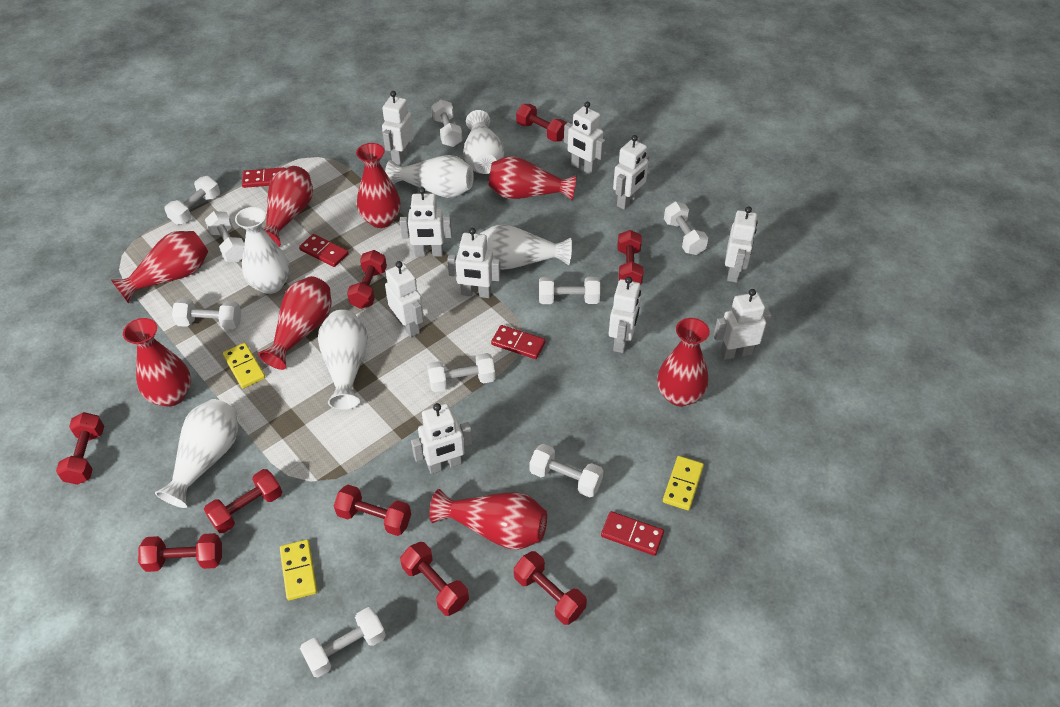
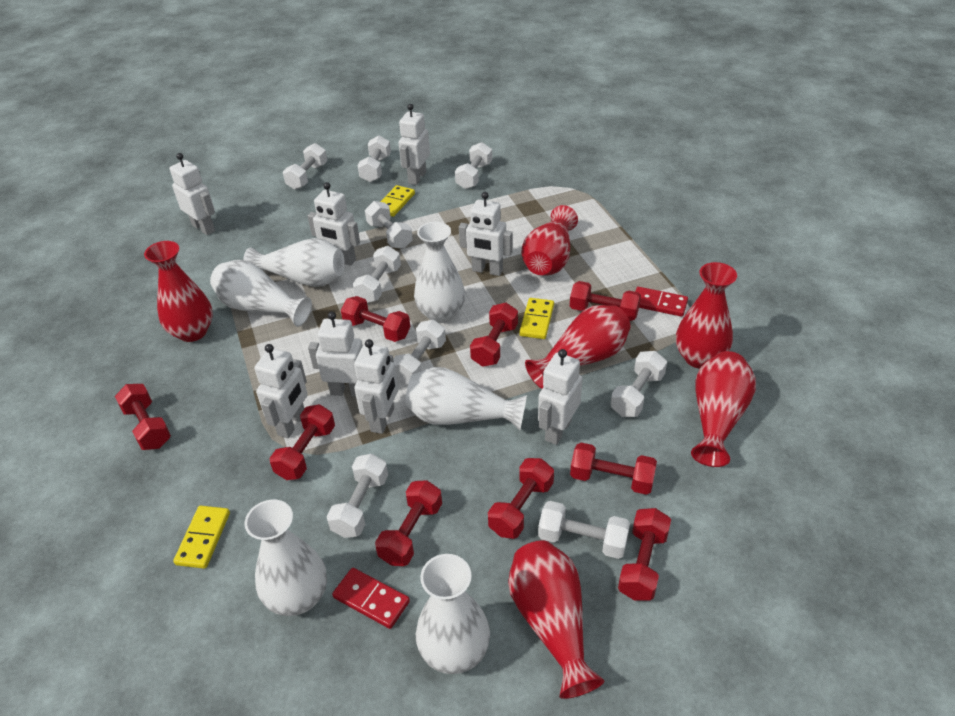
red domino: 4 -> 2
red vase: 8 -> 6
white robot: 10 -> 8

